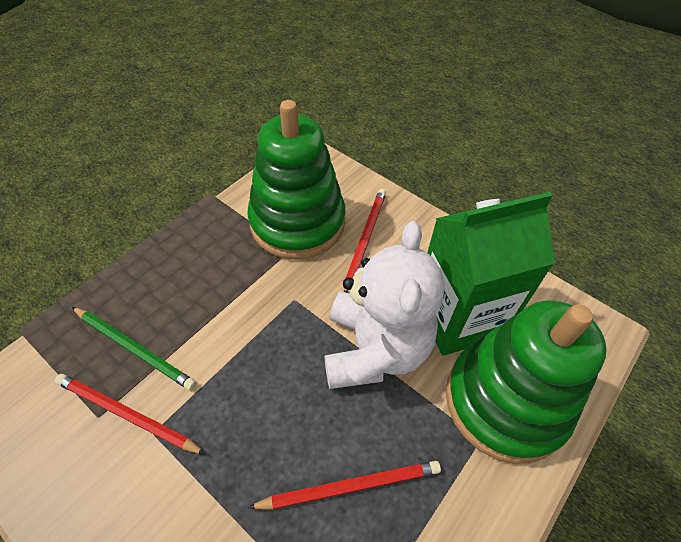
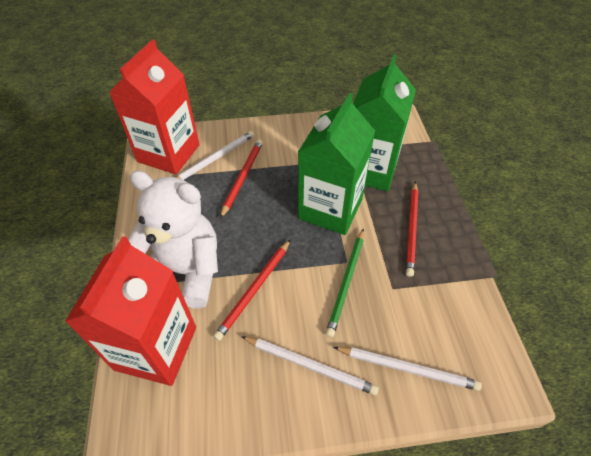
green carton: 1 -> 2
green stacking toy: 2 -> 0
red carton: 0 -> 2
white pencil: 0 -> 3

